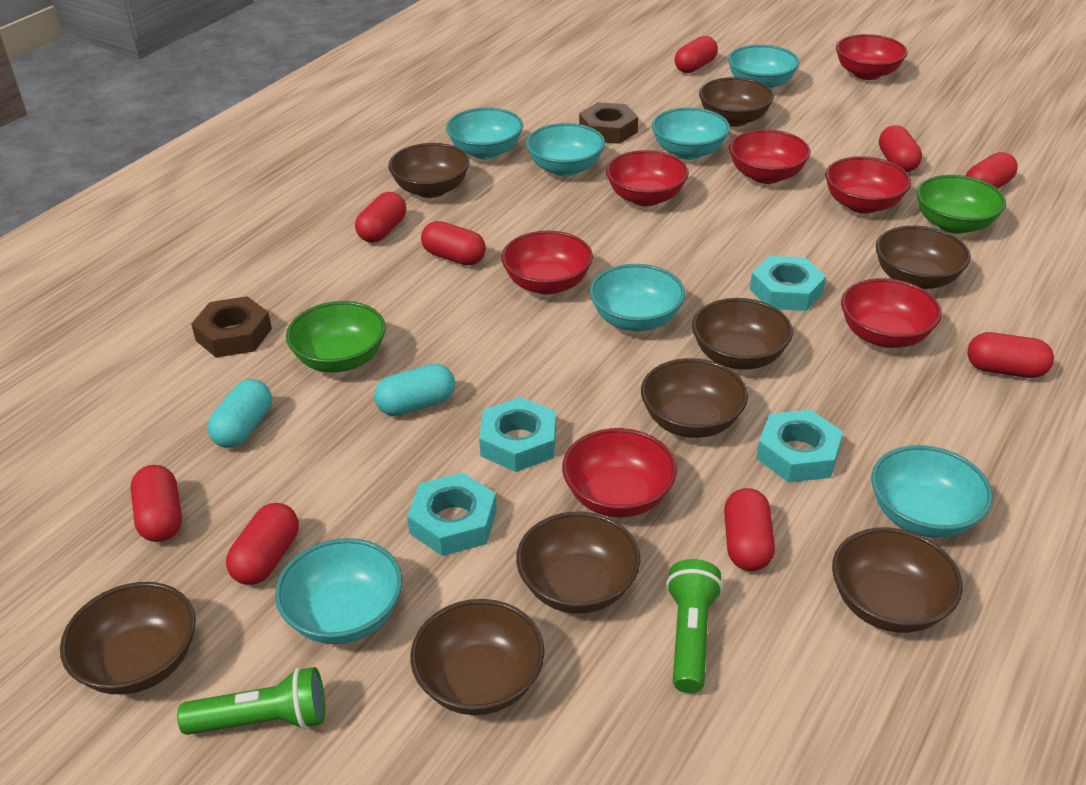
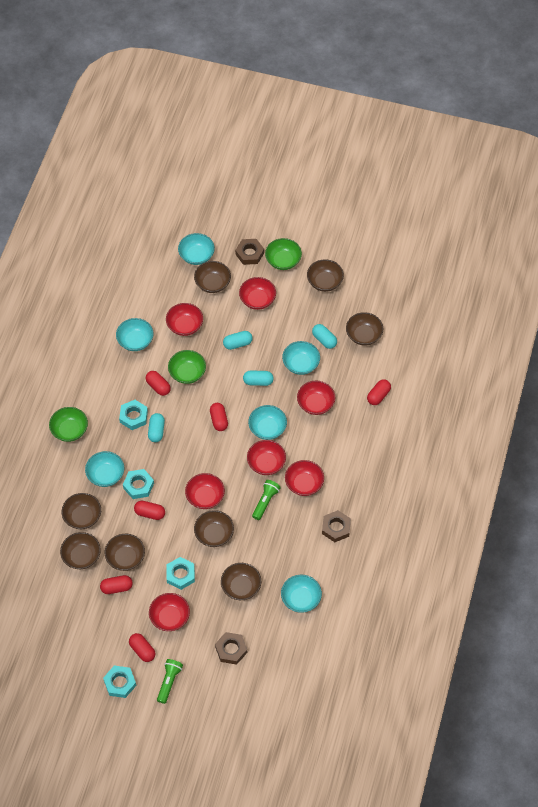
brown bowl: 9 -> 8
brown nut: 2 -> 3
green bowl: 2 -> 3
red capsule: 9 -> 6
turquoise bowl: 7 -> 6
turquoise capsule: 2 -> 4

